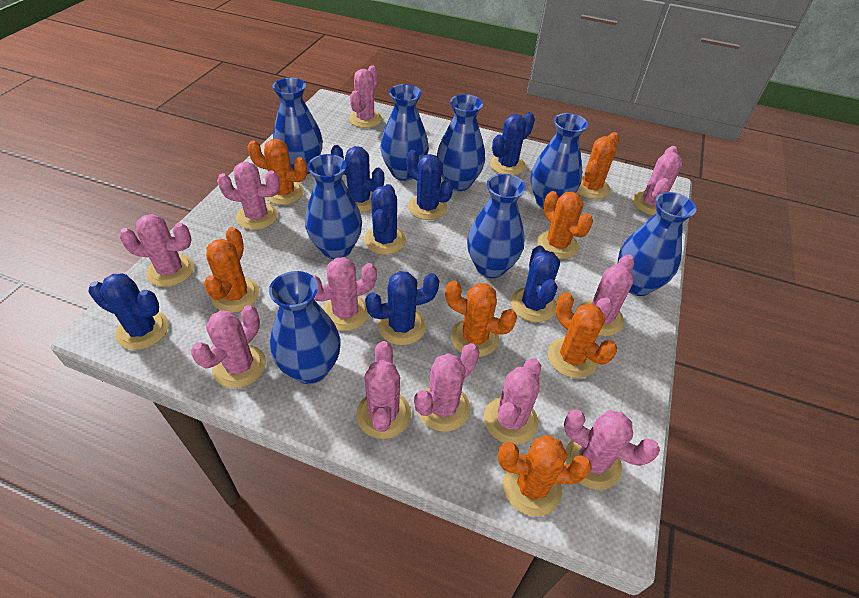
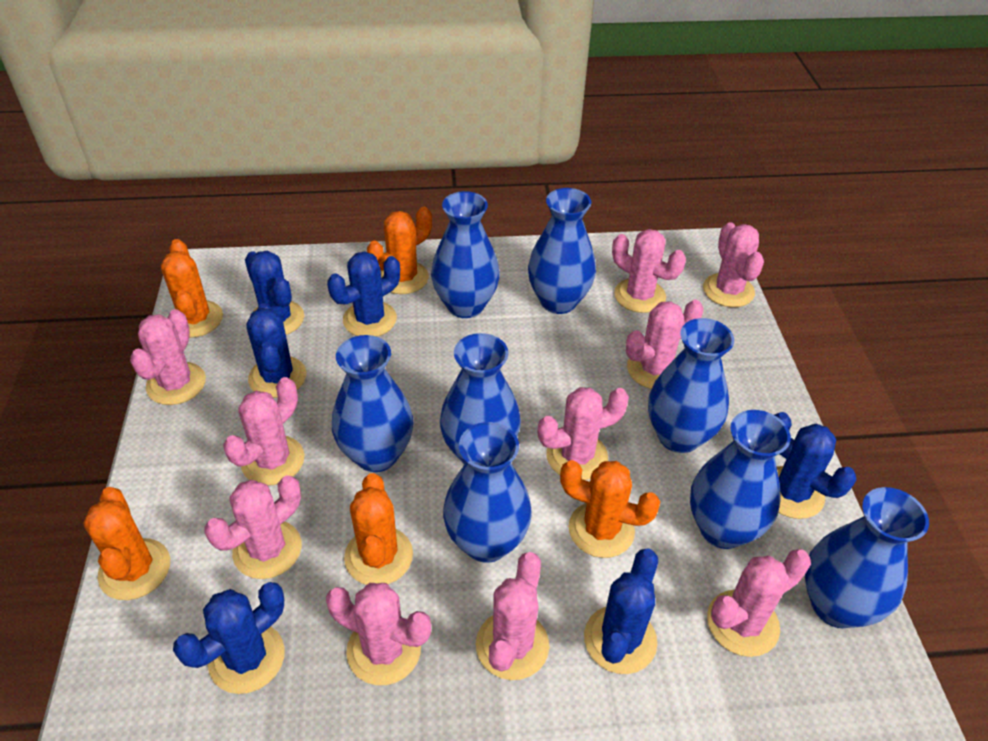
blue cactus: 7 -> 6
orange cactus: 7 -> 5
pink cactus: 11 -> 10

